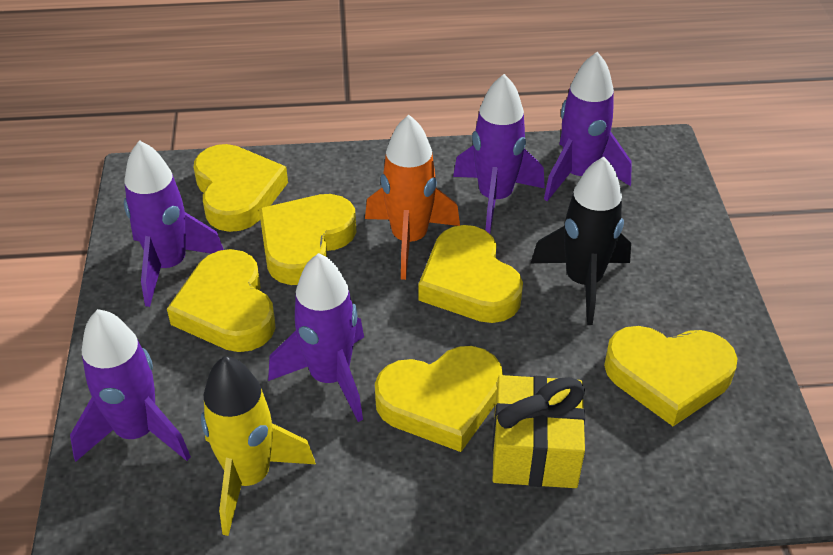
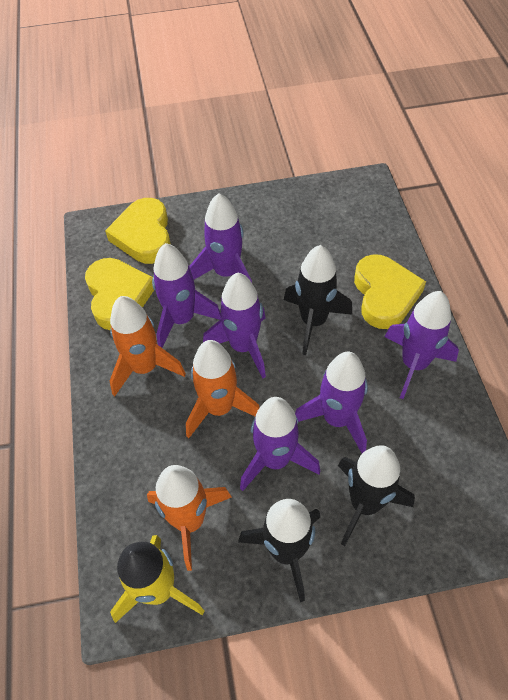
black rocket: 1 -> 3
orange rocket: 1 -> 3
purple rocket: 5 -> 6
yellow gift: 1 -> 0
yellow heart: 6 -> 3

